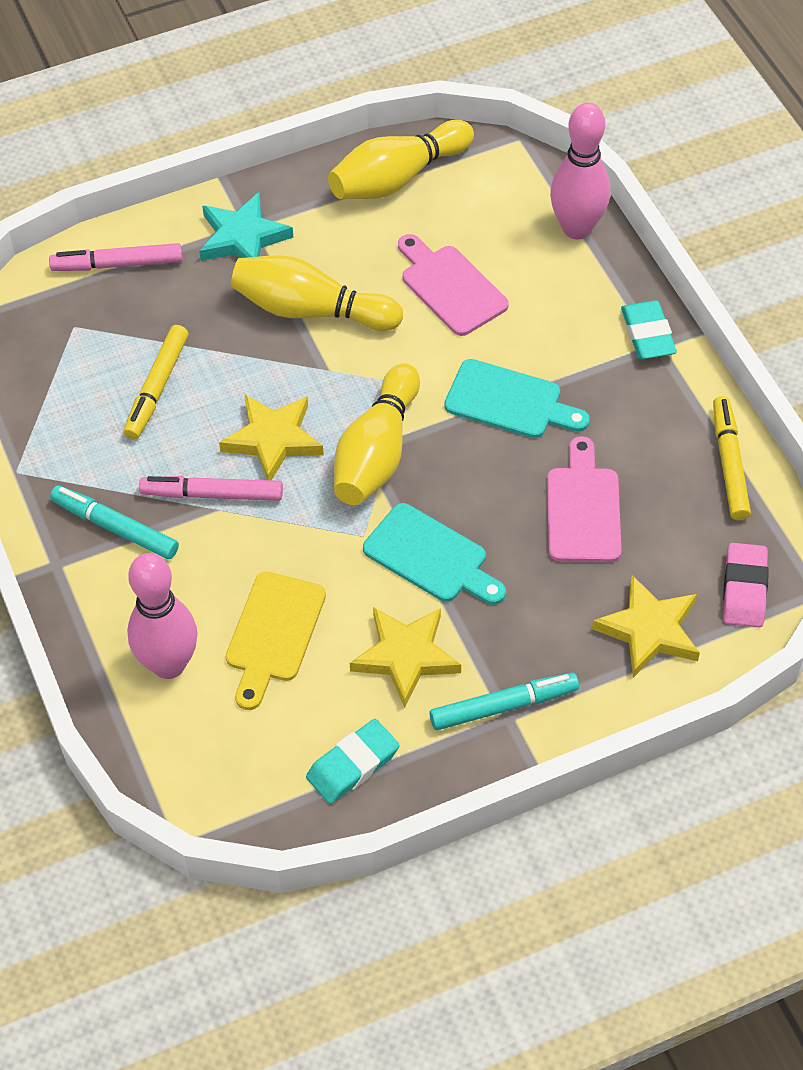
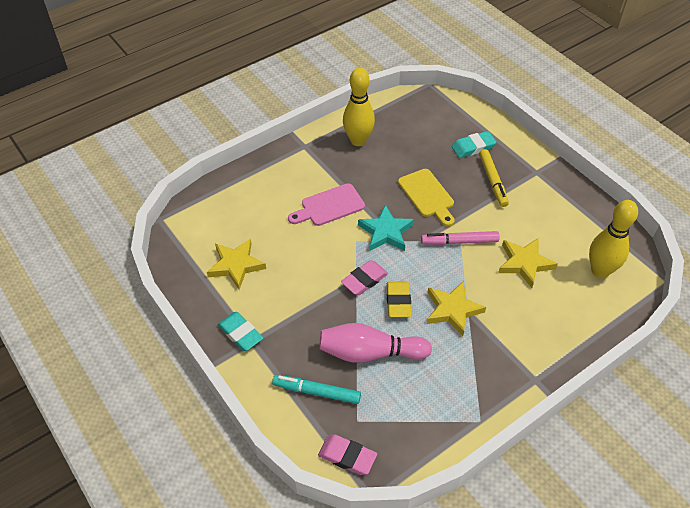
pink bowling pin: 2 -> 1
pink cutting board: 2 -> 1
pink eraser: 1 -> 2
pink marker: 2 -> 1
turquoise cutting board: 2 -> 0
turquoise marker: 2 -> 1
yellow bowling pin: 3 -> 2
yellow eraser: 0 -> 1
yellow marker: 2 -> 1

